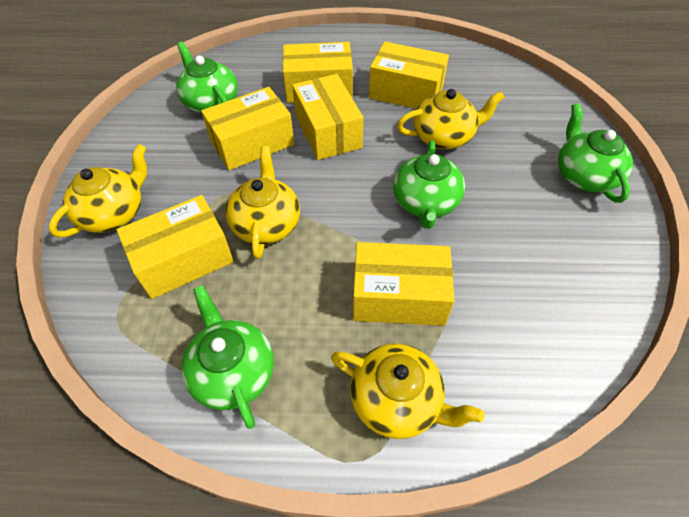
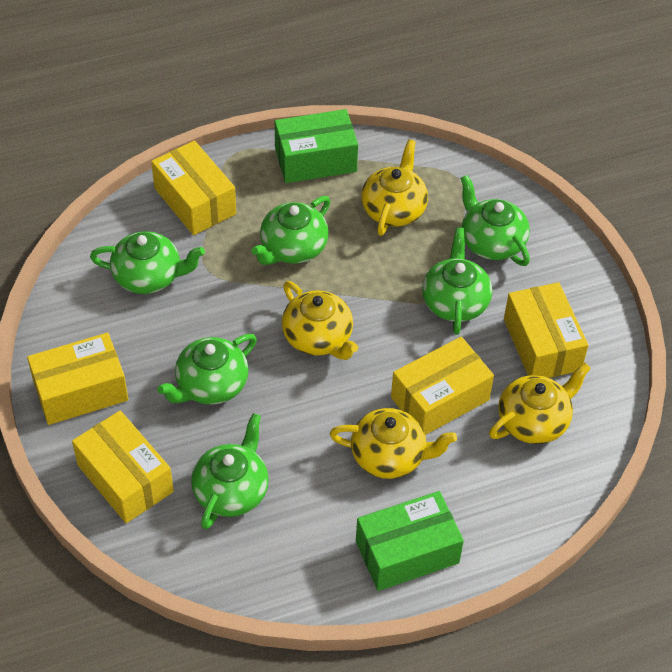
green box: 0 -> 2
green teapot: 4 -> 6
yellow box: 6 -> 5

